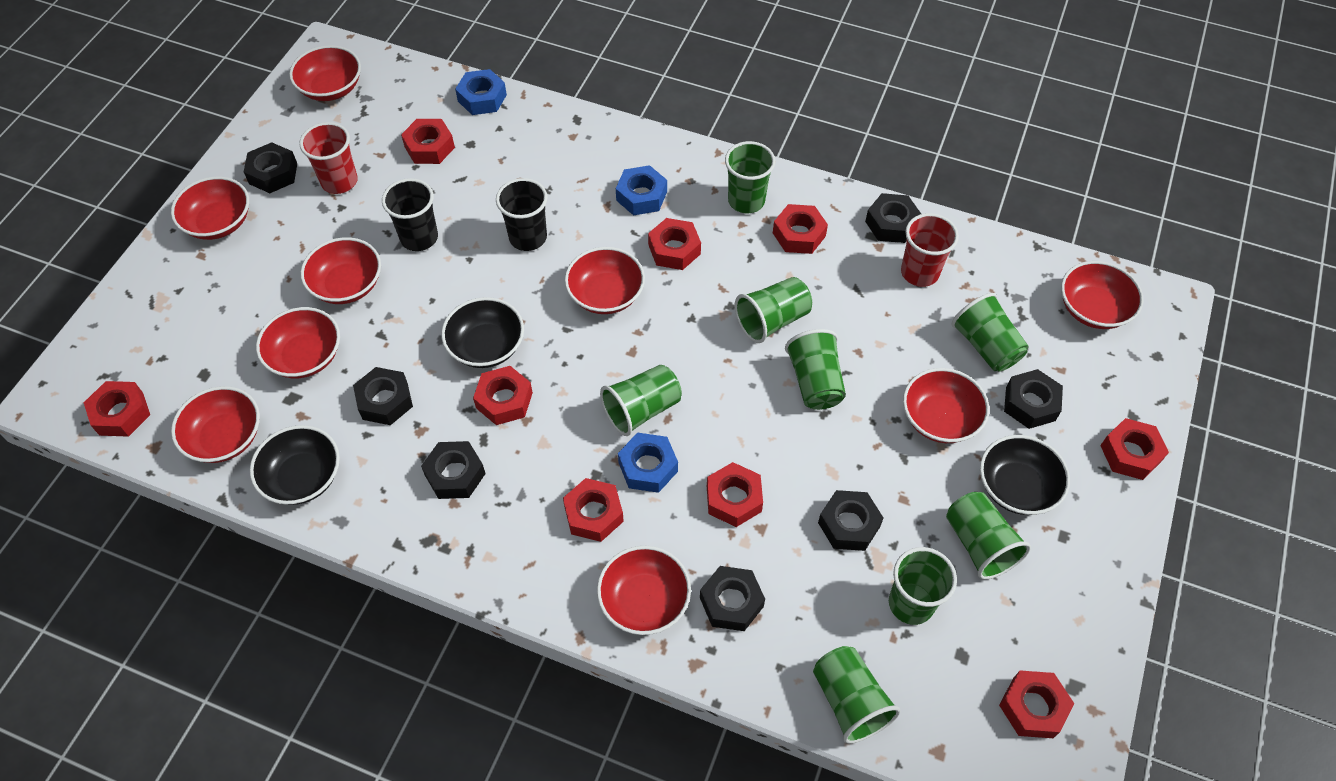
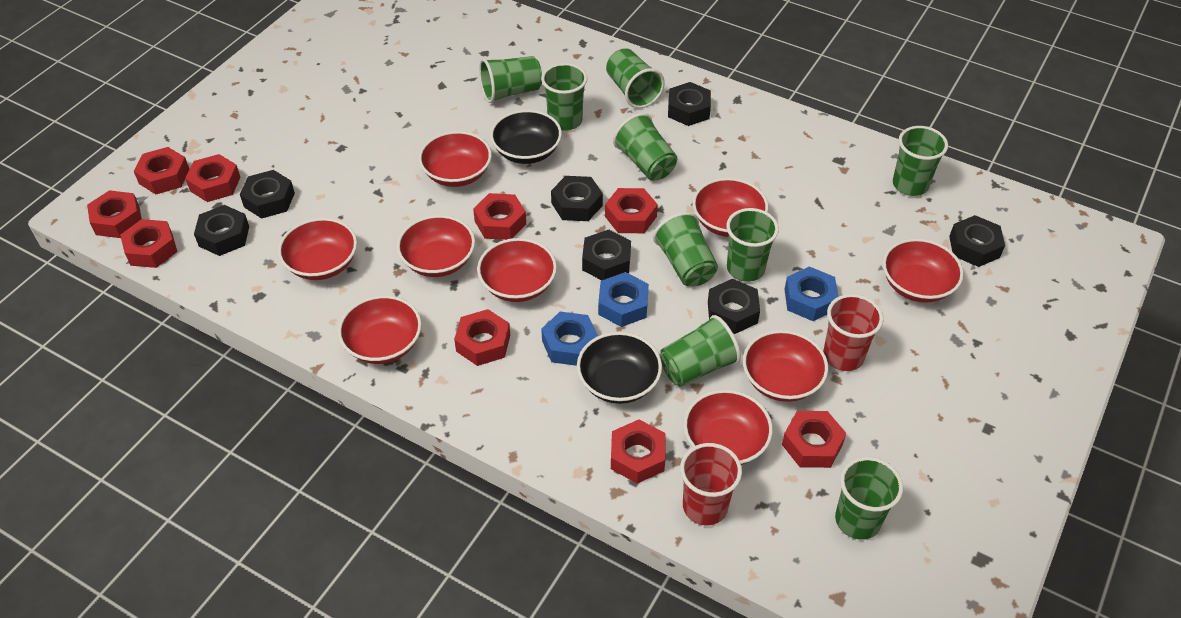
black bowl: 3 -> 2
black cup: 2 -> 0
green cup: 8 -> 9

